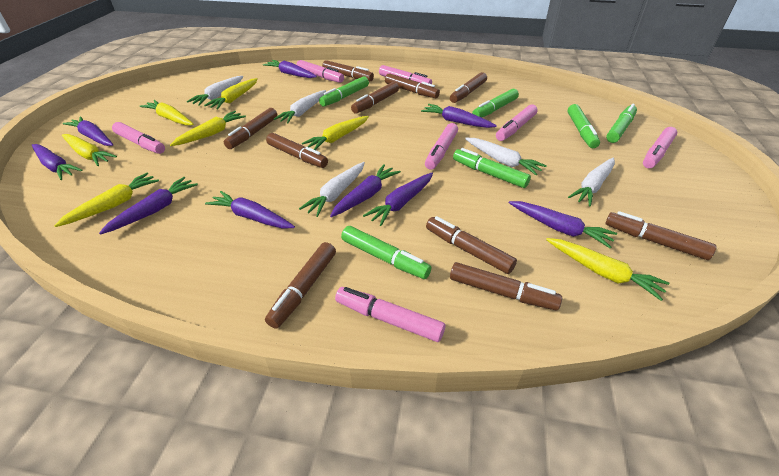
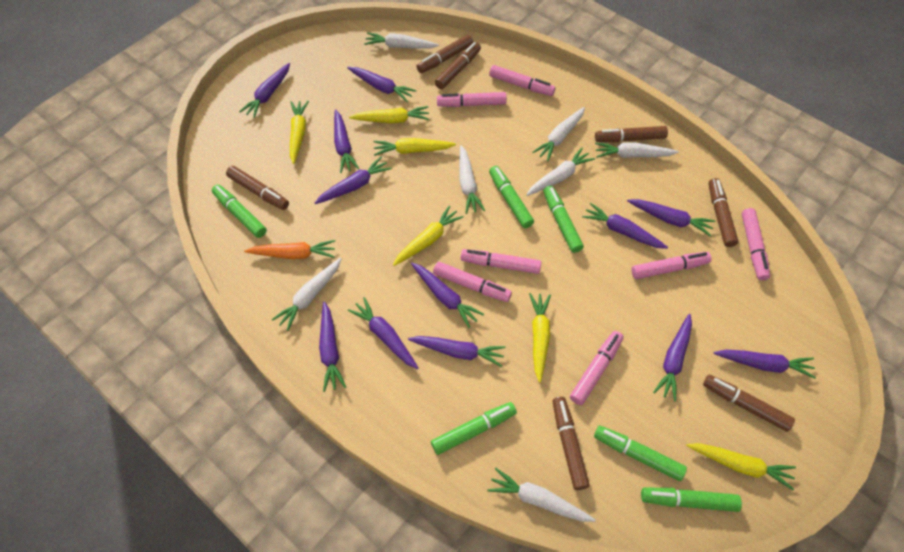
brown marker: 10 -> 7
orange carrot: 0 -> 1
purple carrot: 9 -> 12
white carrot: 5 -> 7
yellow carrot: 7 -> 6

